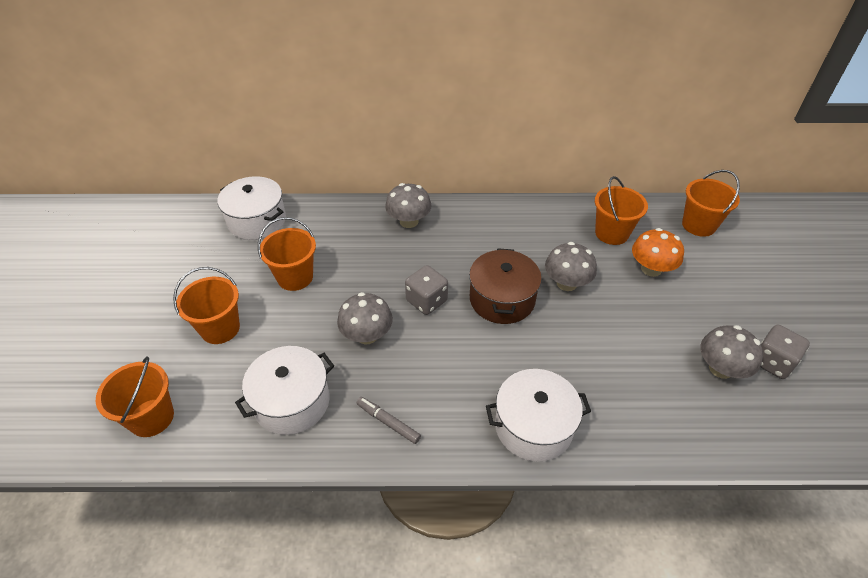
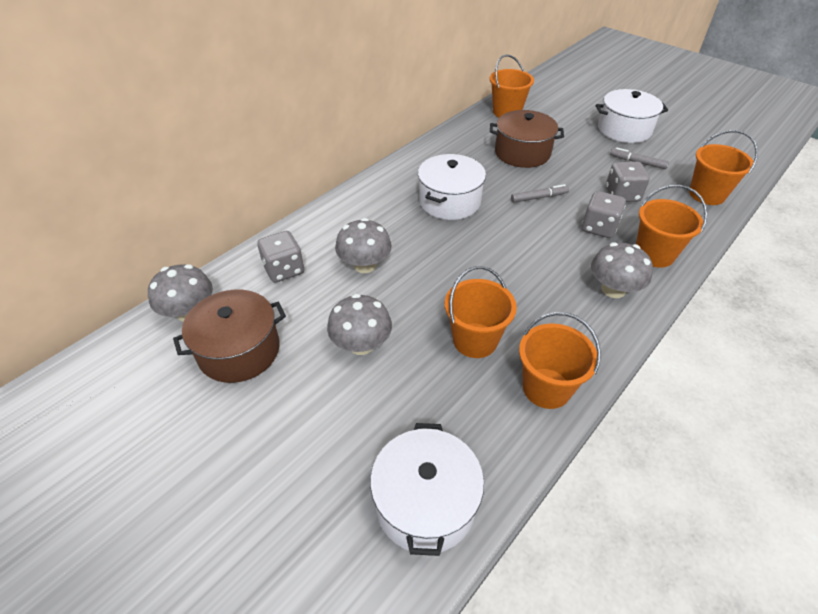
brown pot: 1 -> 2
grey dice: 2 -> 3
grey marker: 1 -> 2
orange mushroom: 1 -> 0

